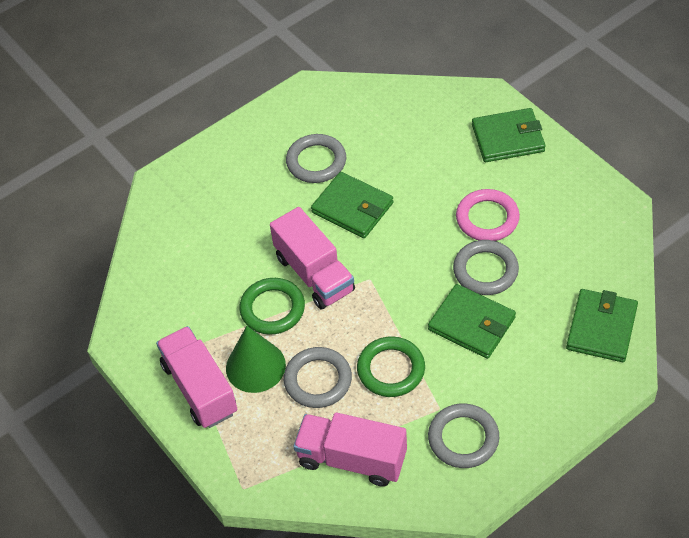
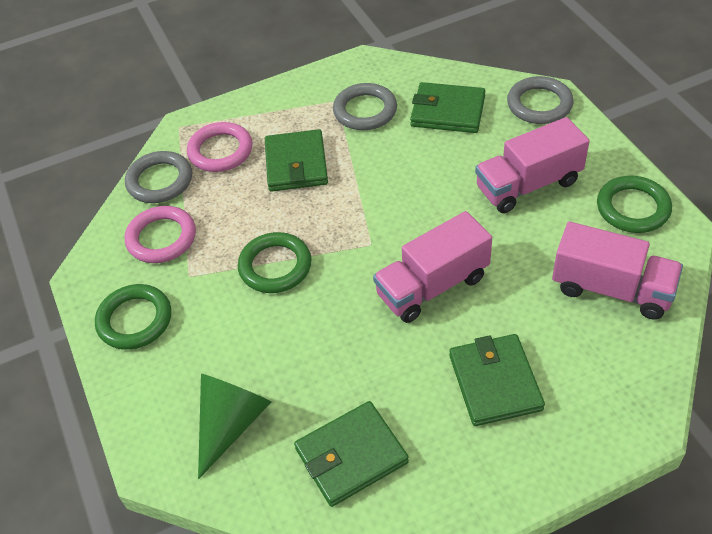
green ring: 2 -> 3
grey ring: 4 -> 3
pink ring: 1 -> 2

